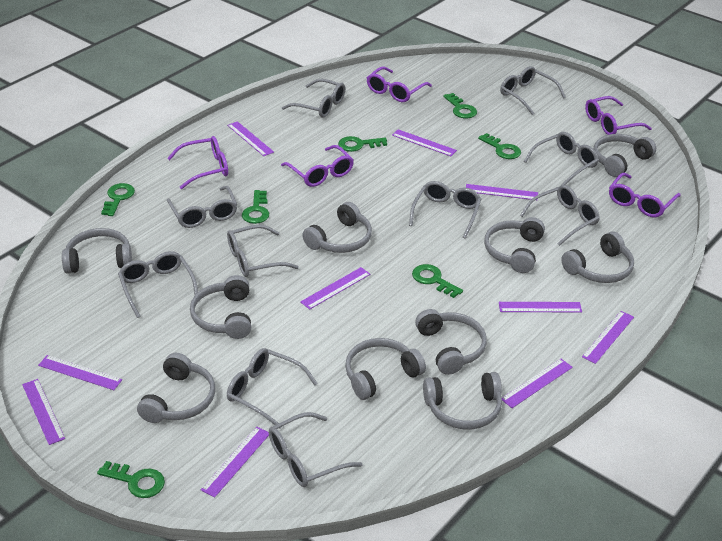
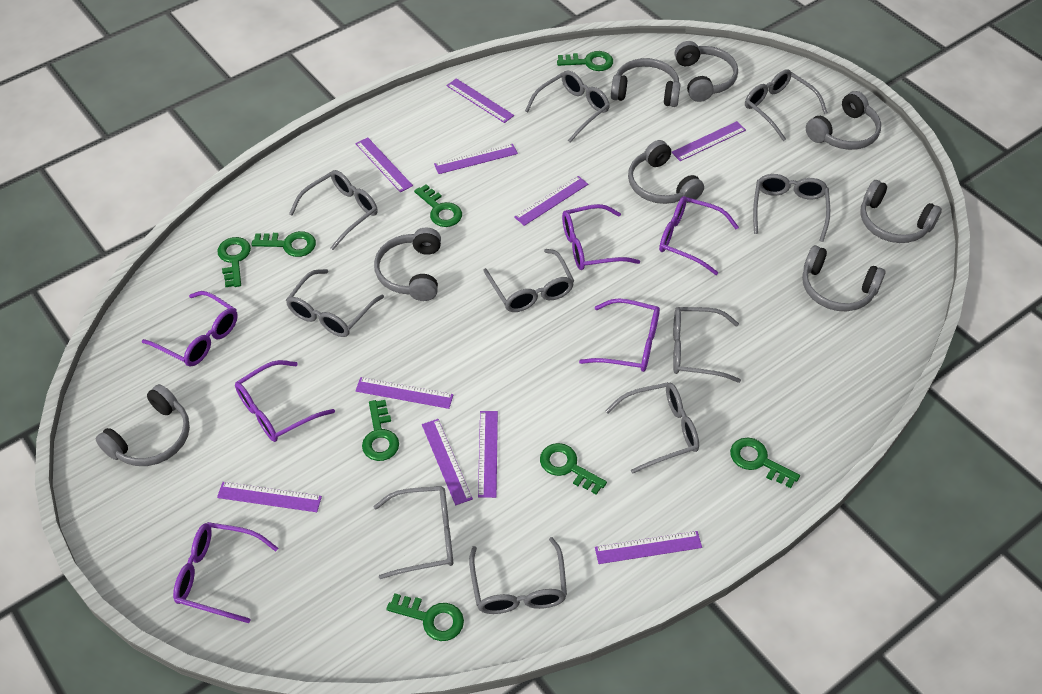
green key: 7 -> 8
grey headphones: 10 -> 8
purple glasses: 5 -> 6

